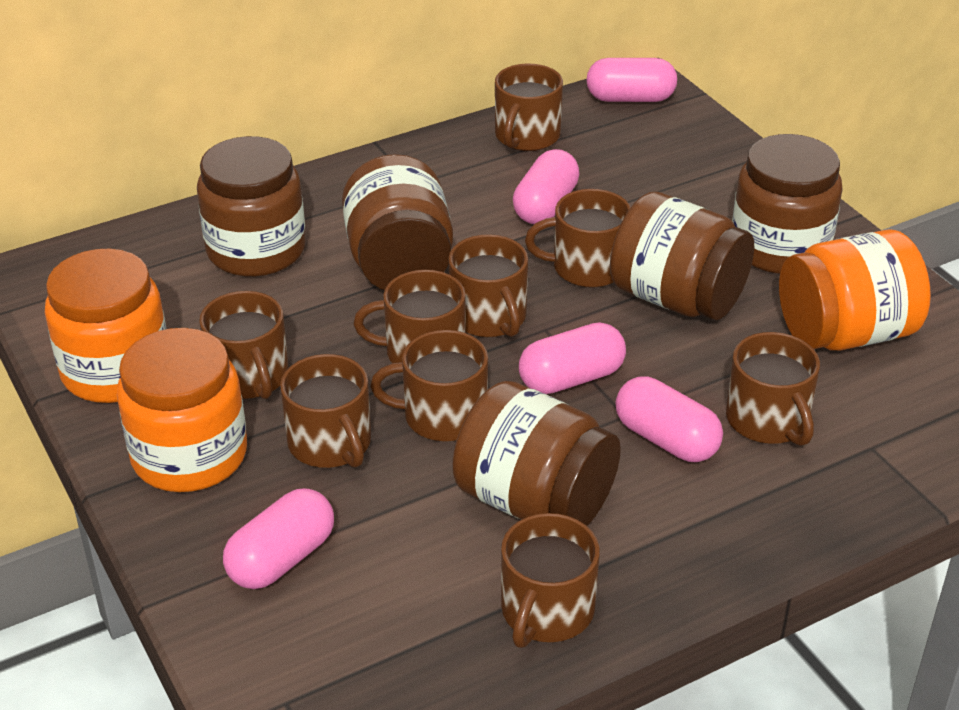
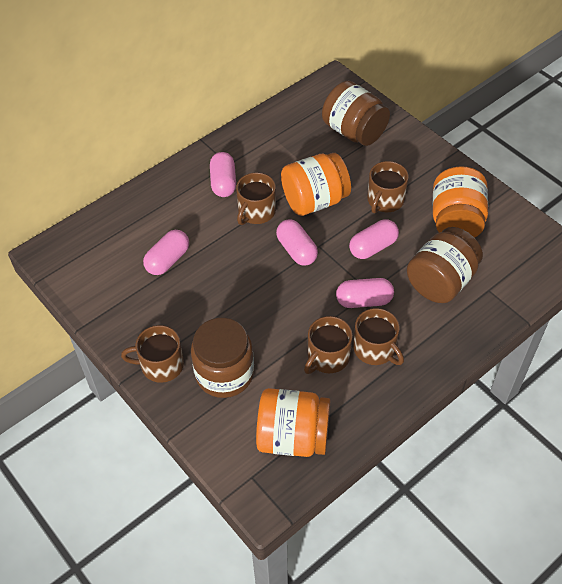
brown jar: 5 -> 3
brown mug: 9 -> 5

